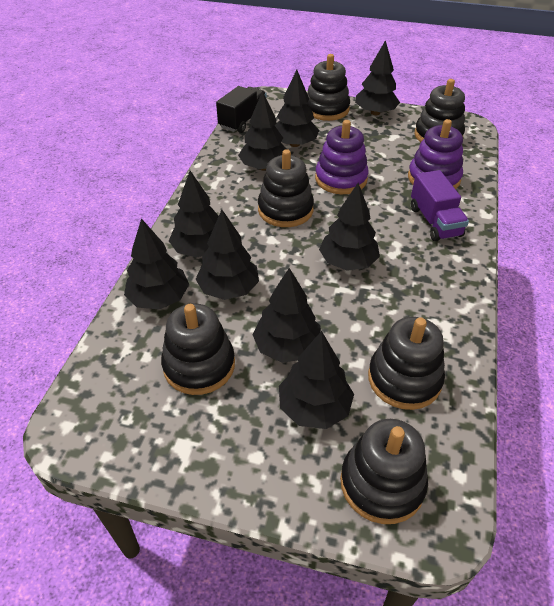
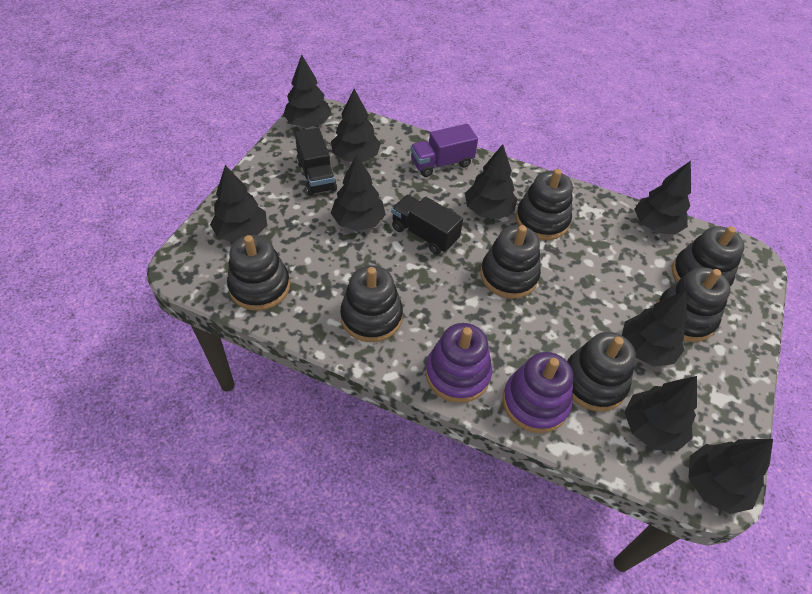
black stacking toy: 6 -> 7
black truck: 1 -> 2

